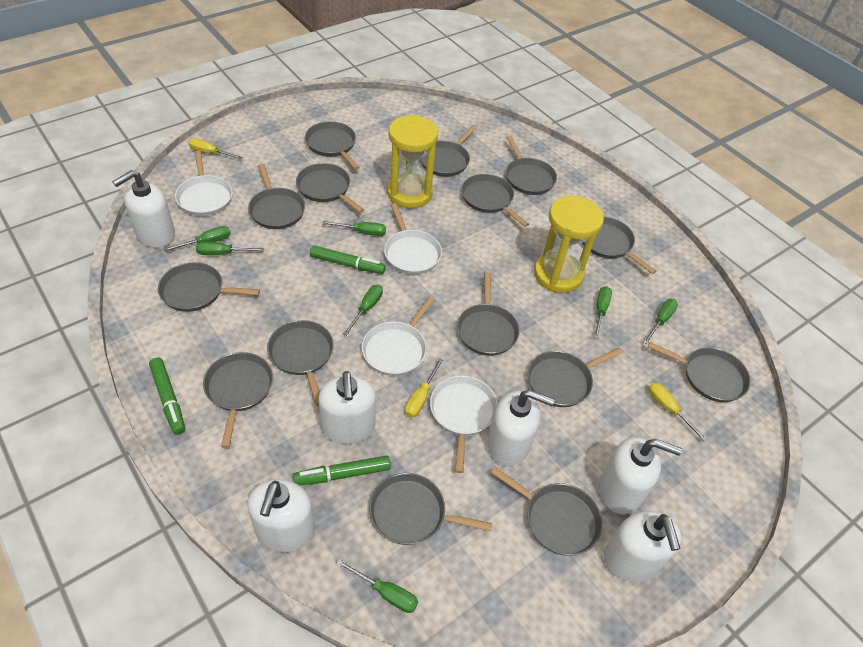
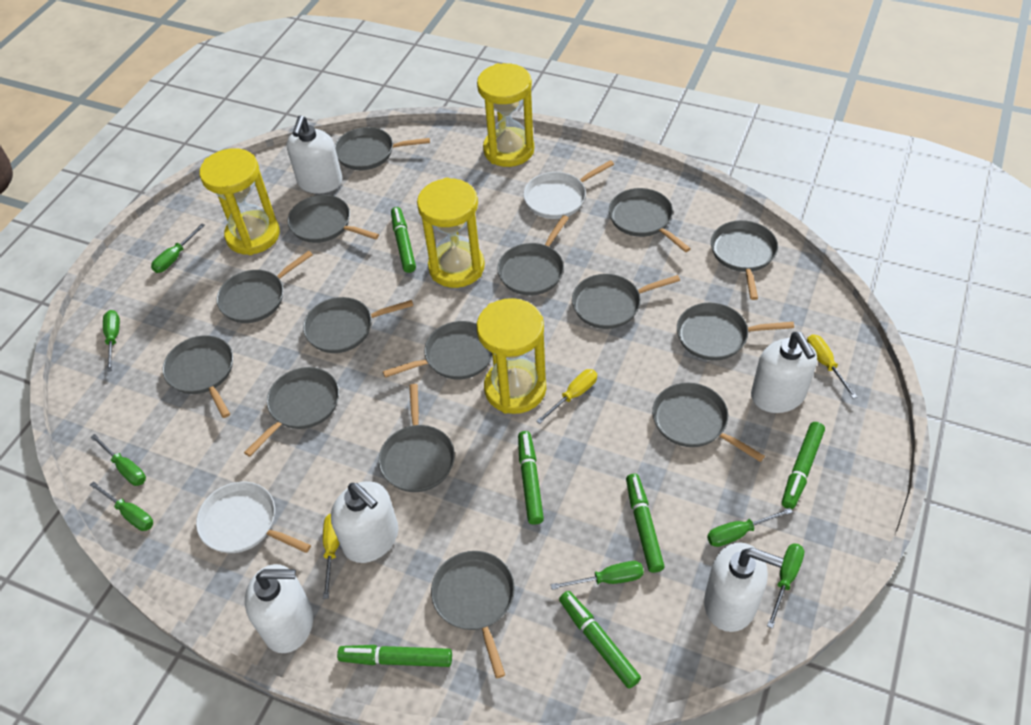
green marker: 3 -> 6
white pan: 4 -> 2
white soap dispenser: 6 -> 5
yellow hourglass: 2 -> 4

